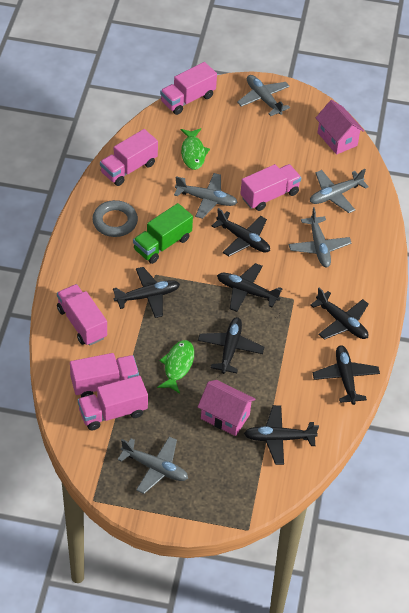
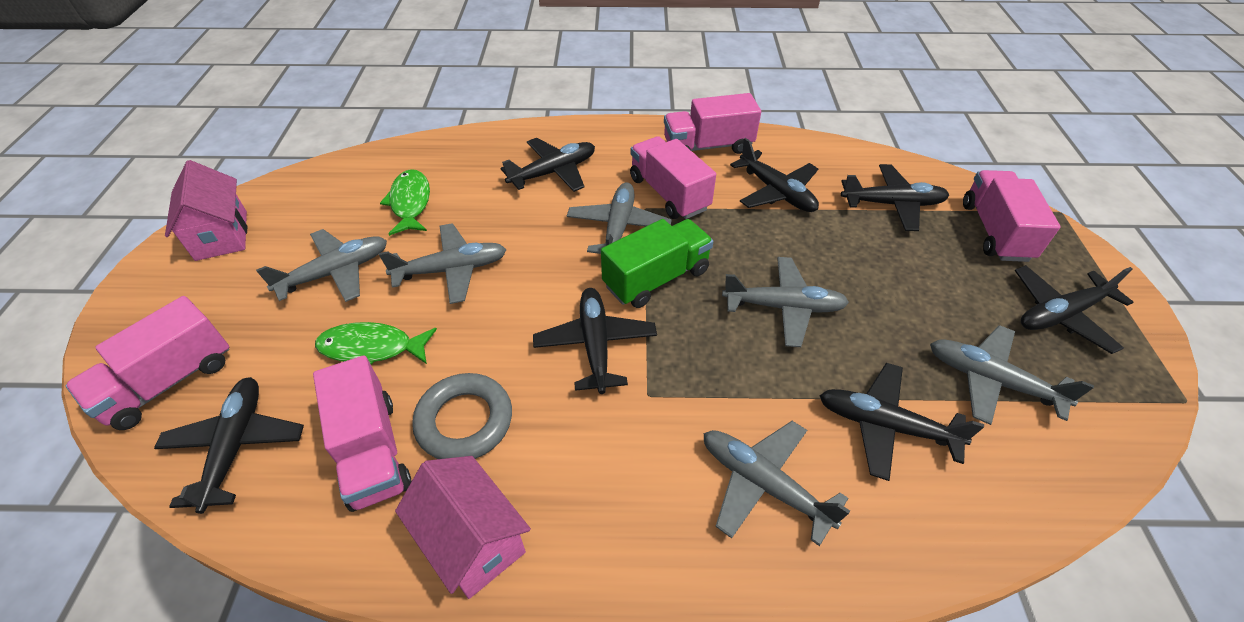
grey plane: 5 -> 6
pink truck: 6 -> 5

